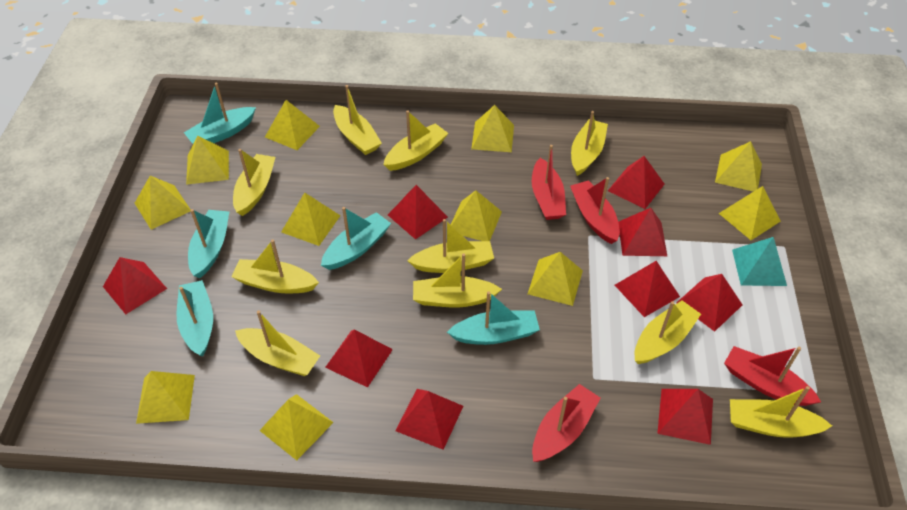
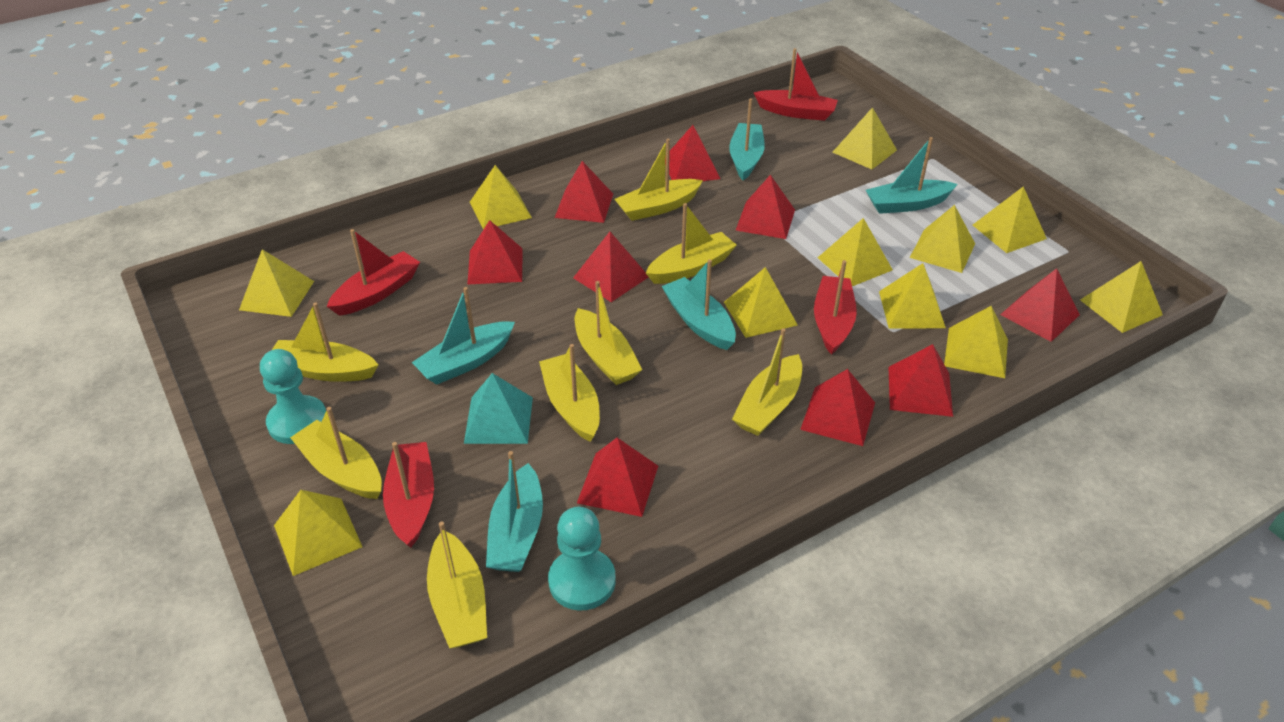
turquoise pawn: 0 -> 2
yellow boat: 10 -> 8

